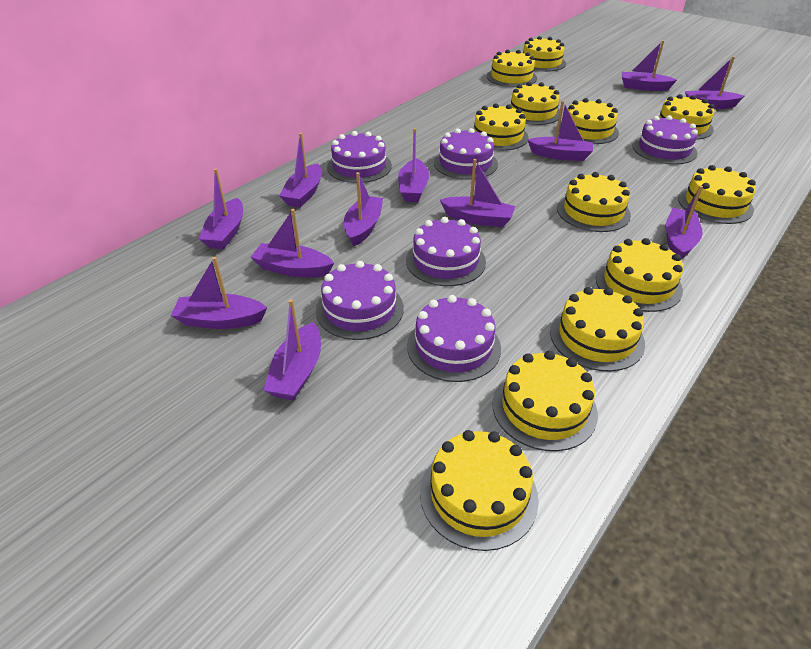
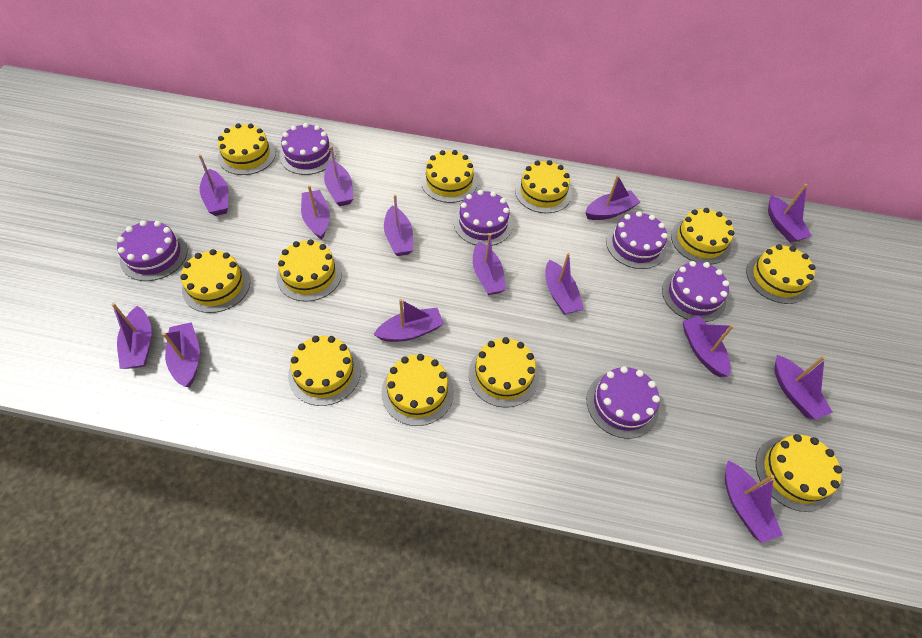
purple boat: 12 -> 14
yellow cake: 12 -> 11

